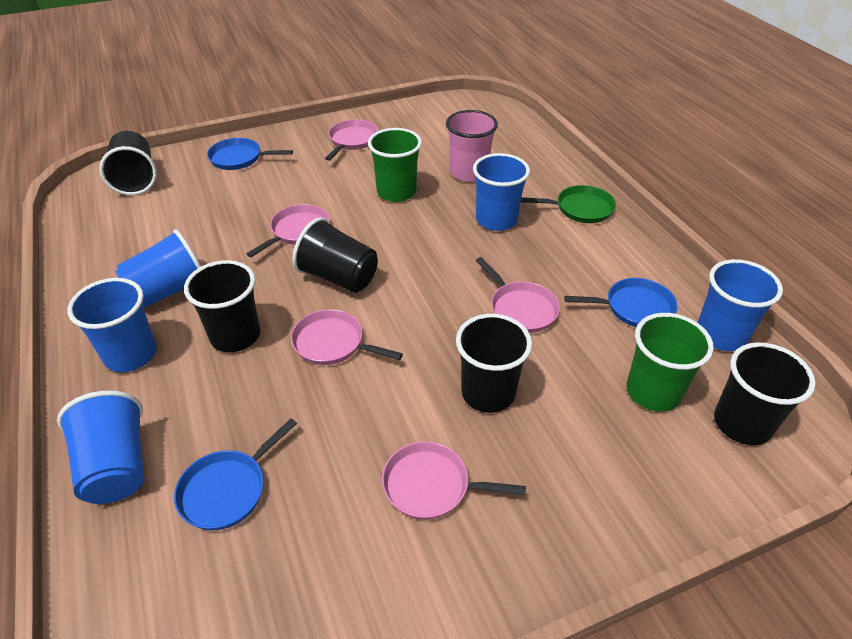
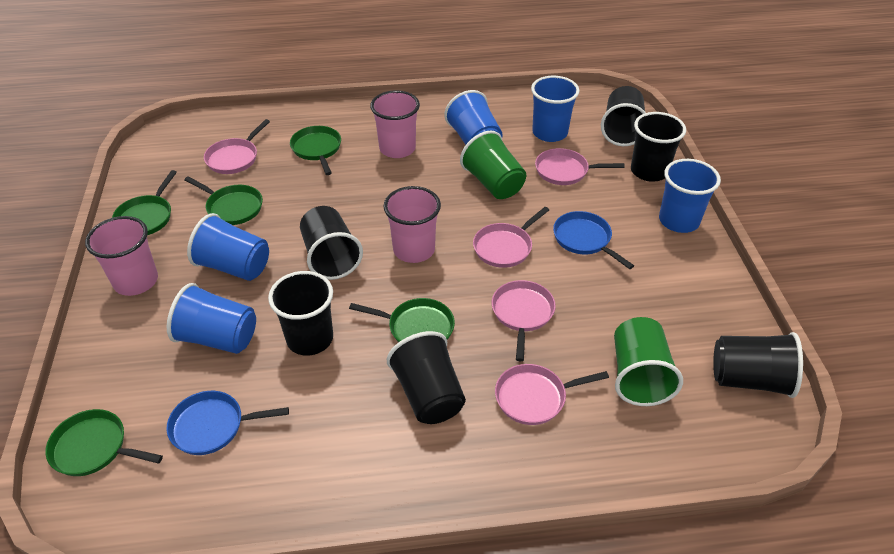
black cup: 5 -> 6
blue pan: 3 -> 2
green pan: 1 -> 5
pink cup: 1 -> 3

